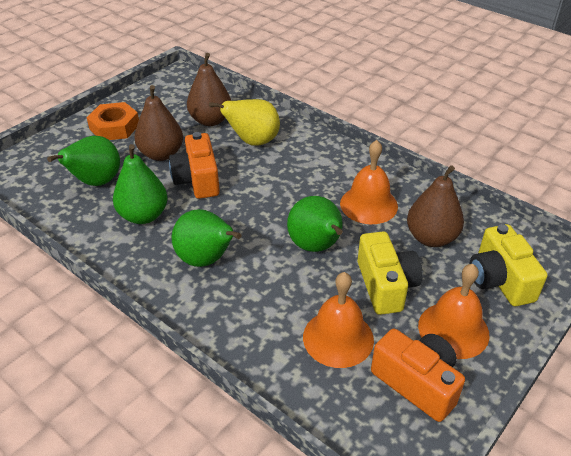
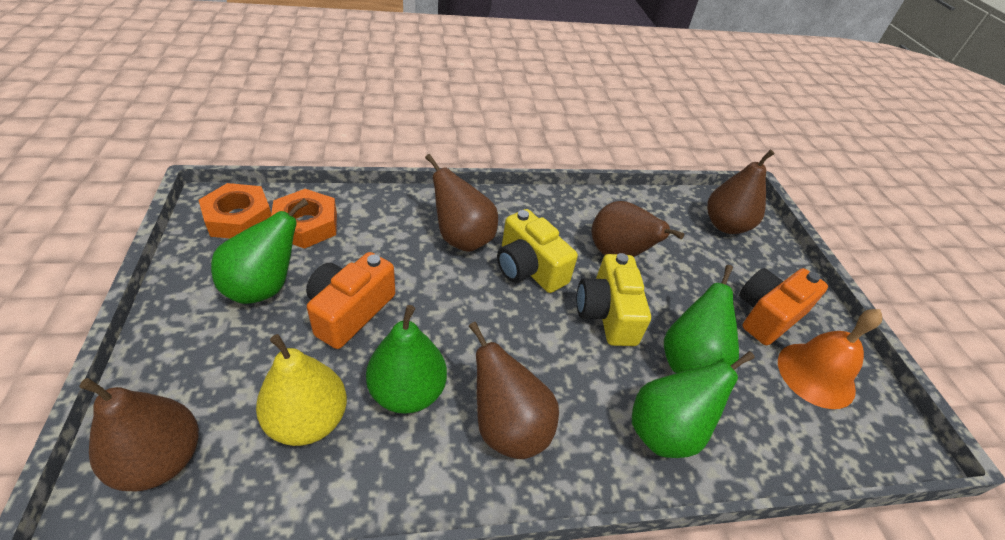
brown pear: 3 -> 5
orange bell: 3 -> 1
orange nut: 1 -> 2

